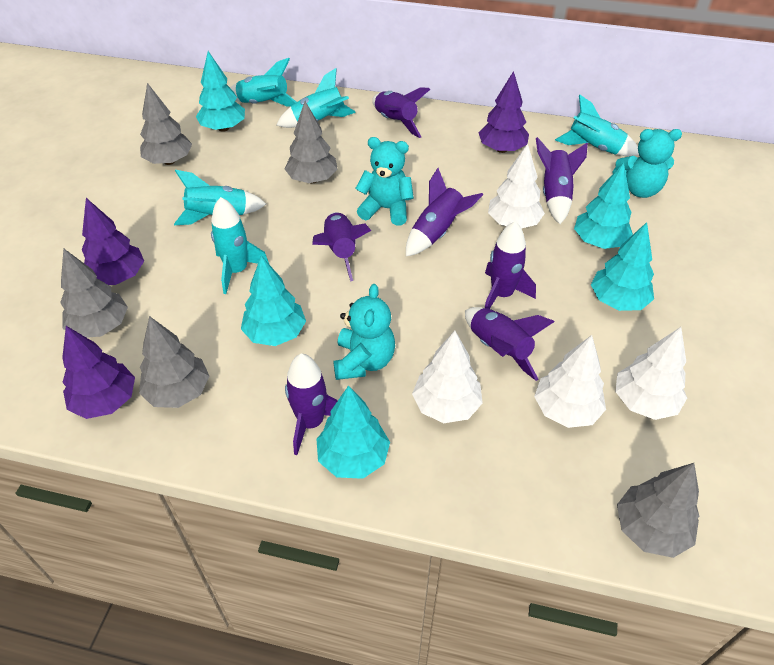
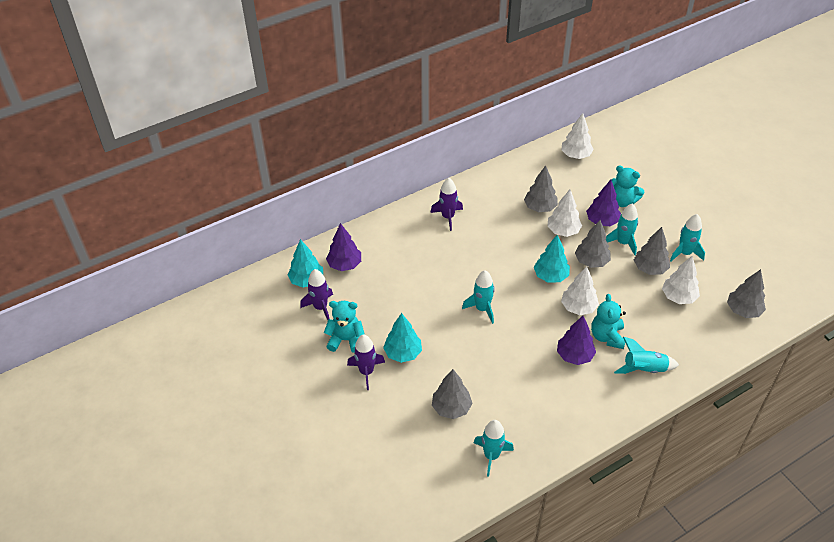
purple rocket: 7 -> 3
turquoise tree: 5 -> 3

